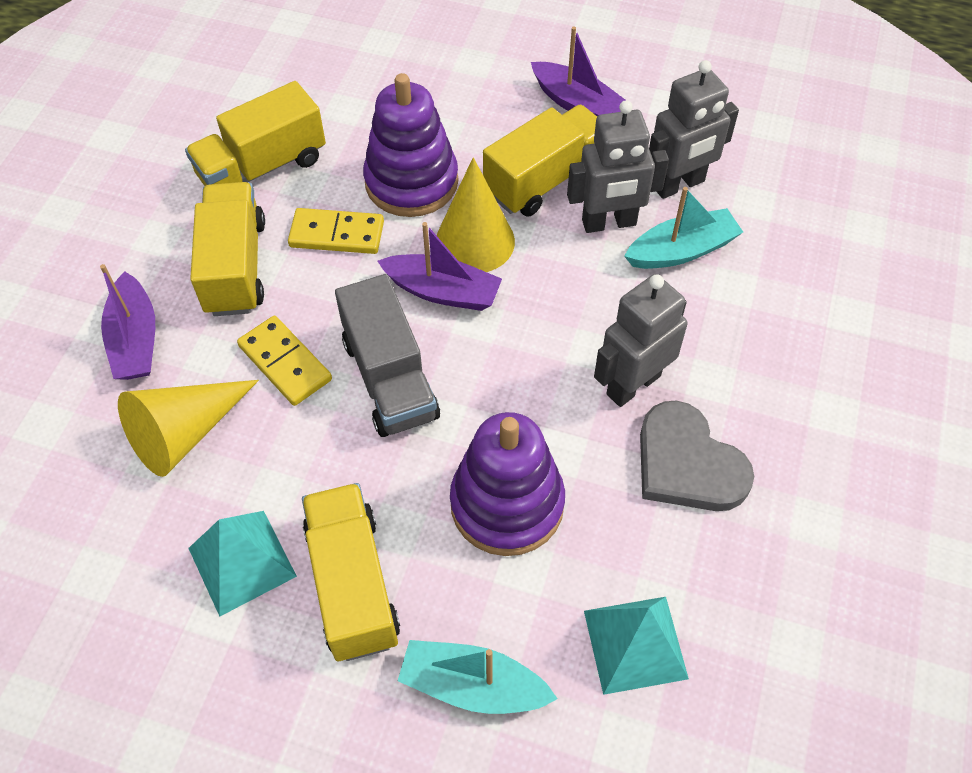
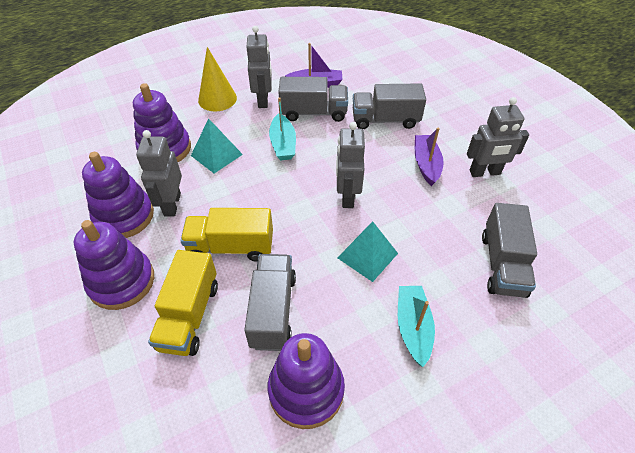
grey heart: 1 -> 0
grey robot: 3 -> 4
grey truck: 1 -> 4
purple boat: 3 -> 2
purple stacking toy: 2 -> 4
yellow cone: 2 -> 1
yellow domino: 2 -> 0
yellow truck: 4 -> 2

